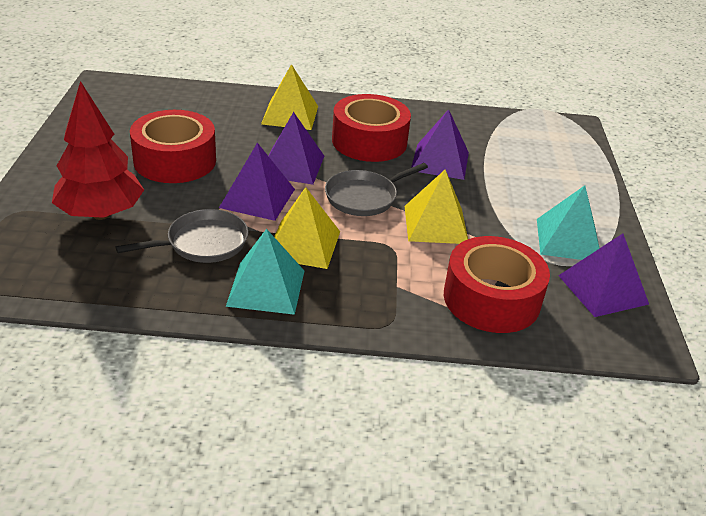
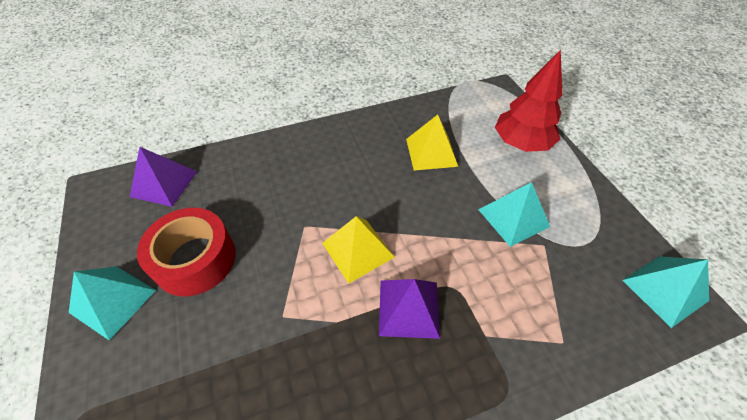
grey pan: 2 -> 0
purple pyramid: 4 -> 2
red tape: 3 -> 1
turquoise pyramid: 2 -> 3
yellow pyramid: 3 -> 2

